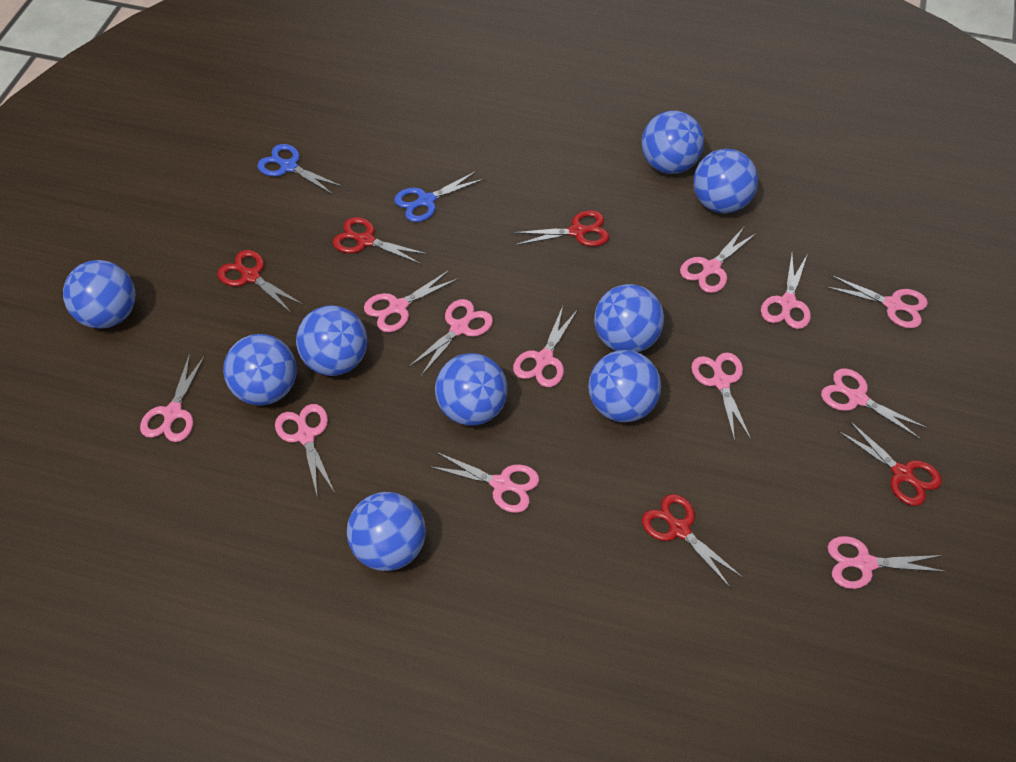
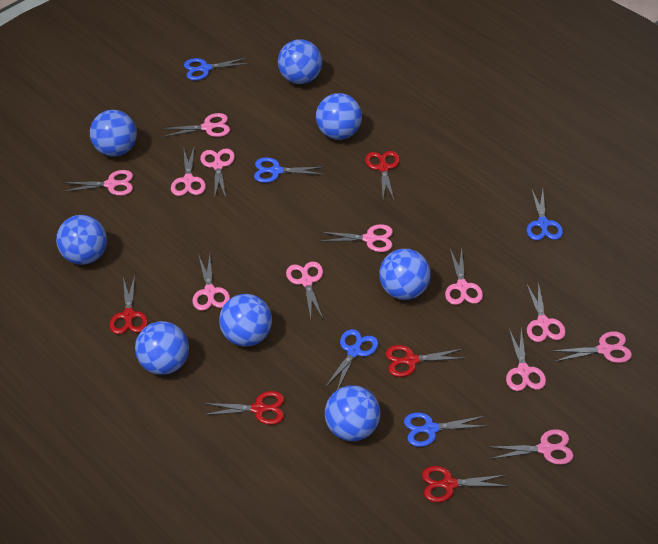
blue ball: 9 -> 8
blue scissors: 2 -> 5

